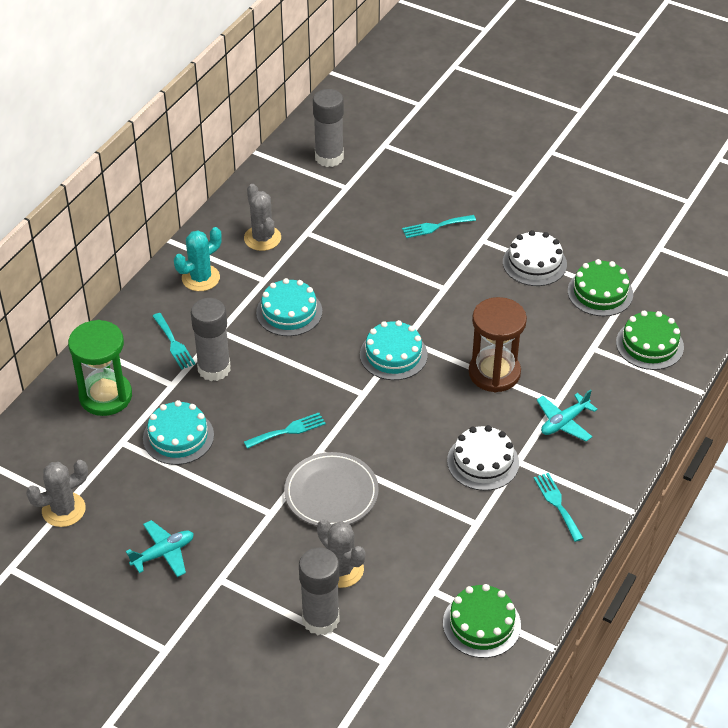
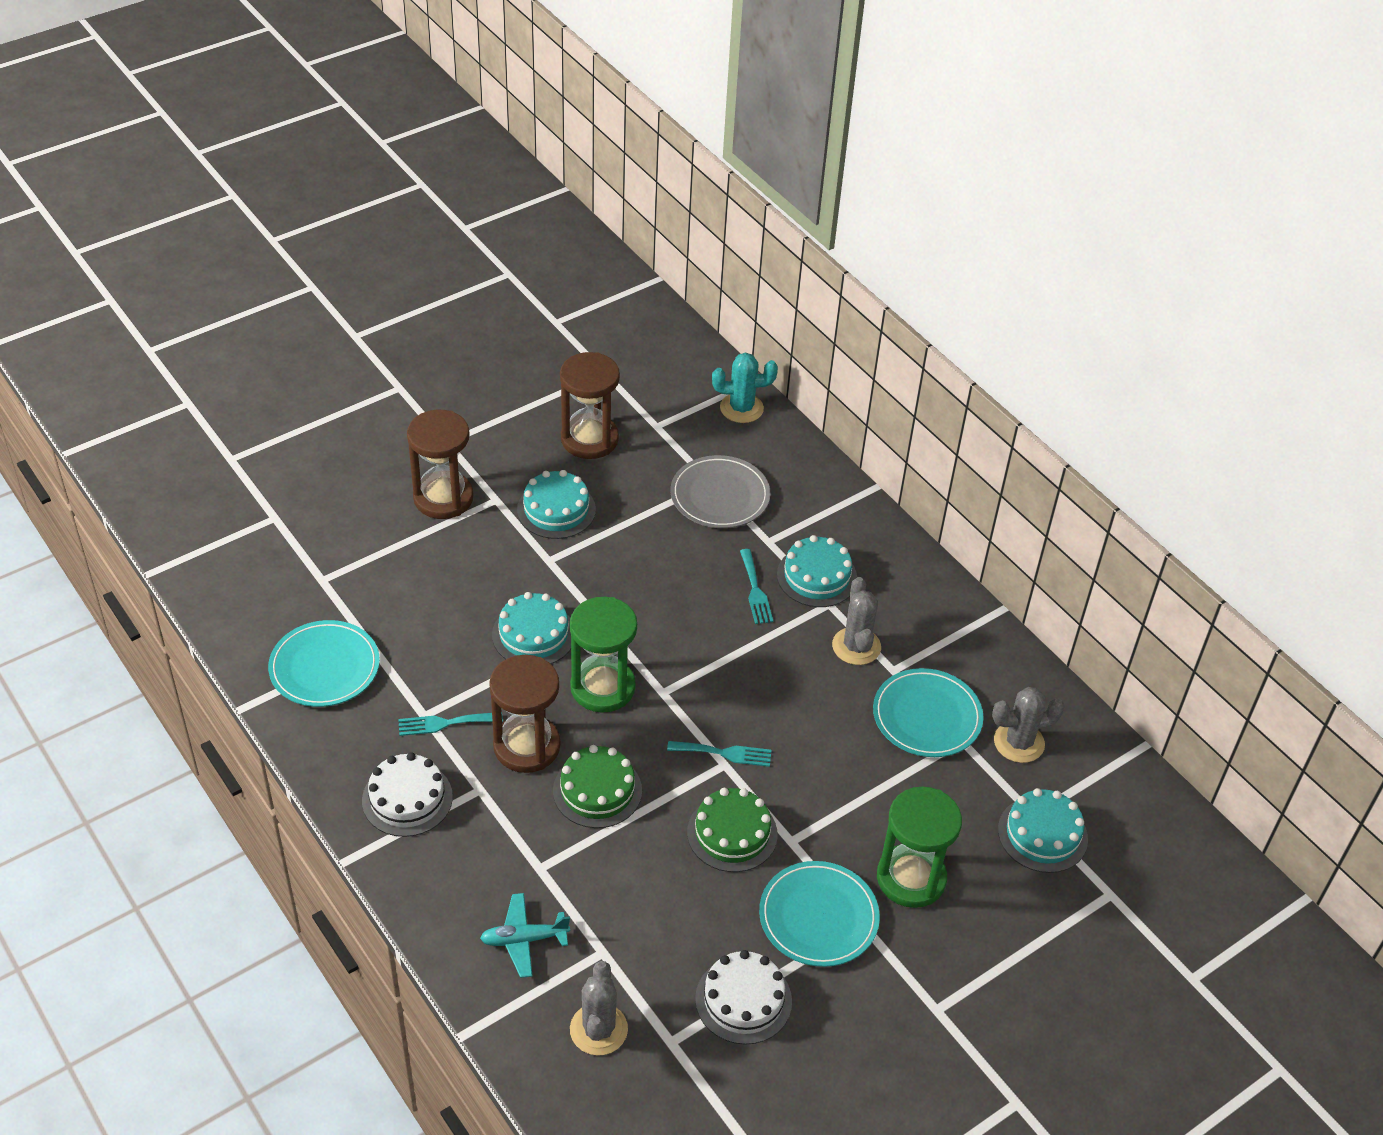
brown hourglass: 1 -> 3
green cake: 3 -> 2
green hourglass: 1 -> 2
grey glue stick: 3 -> 0
turquoise cake: 3 -> 4
turquoise fork: 4 -> 3
turquoise plane: 2 -> 1
turquoise plate: 0 -> 3

